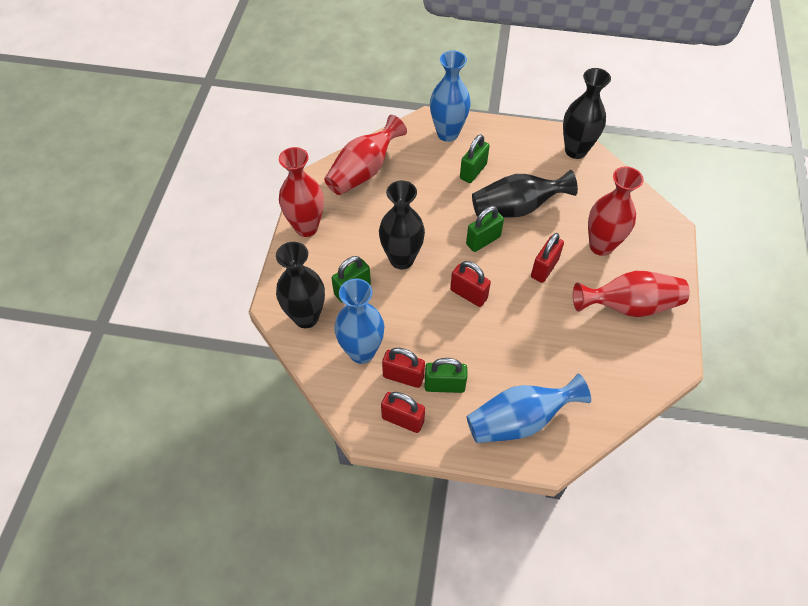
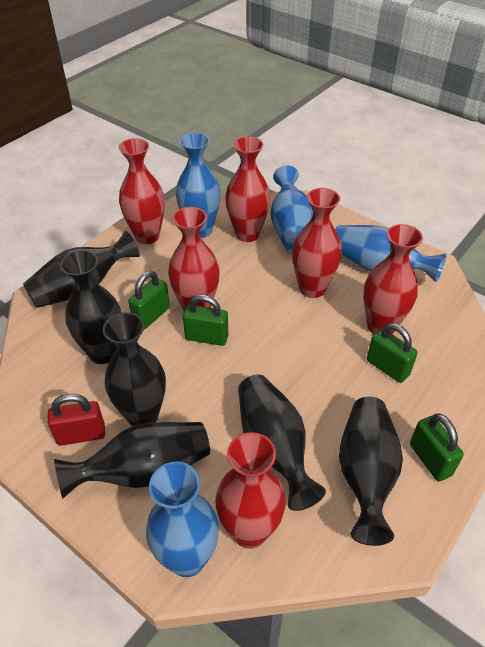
black vase: 4 -> 6
blue vase: 3 -> 4
red padlock: 4 -> 1
red vase: 4 -> 6

